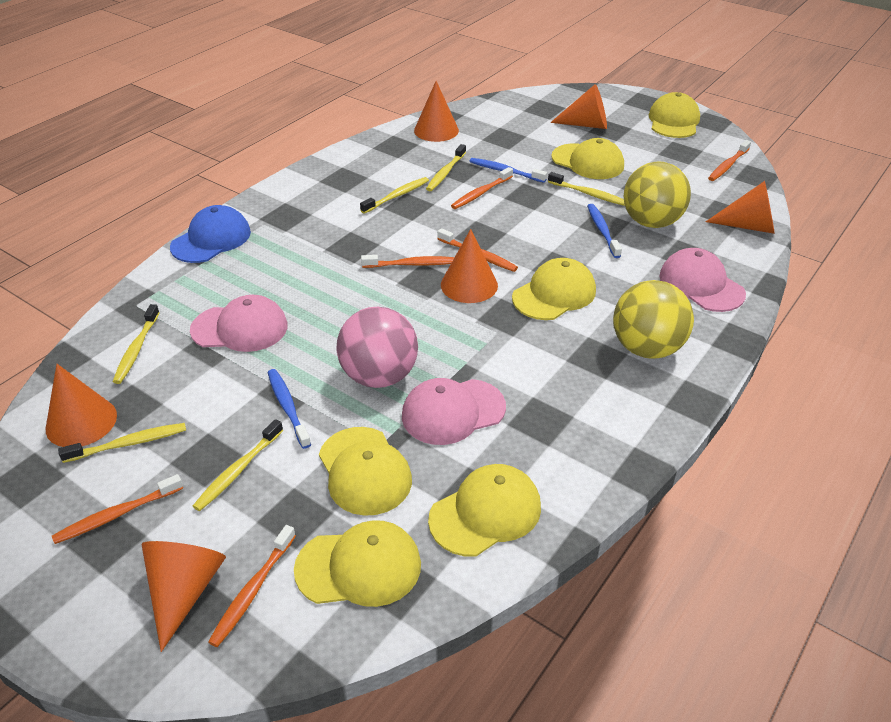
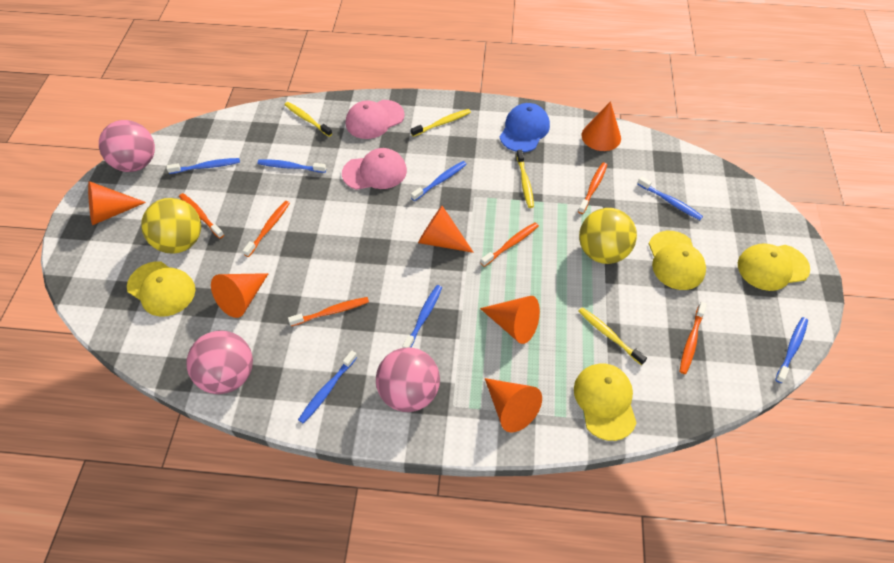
blue toothbrush: 3 -> 7
pink ball: 1 -> 3
pink cap: 3 -> 2
yellow cap: 6 -> 4
yellow toothbrush: 6 -> 4

